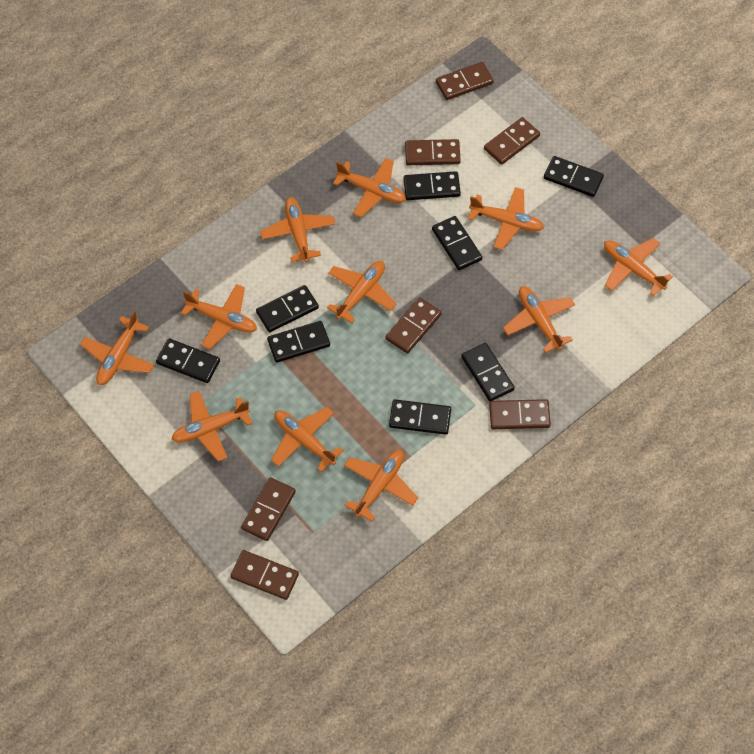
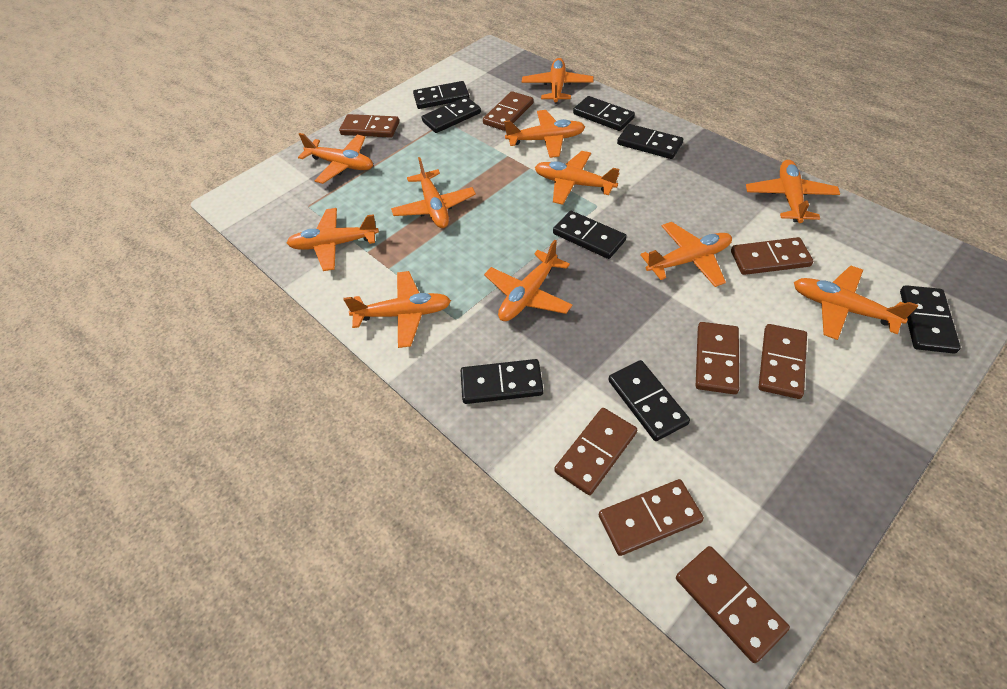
brown domino: 7 -> 8

